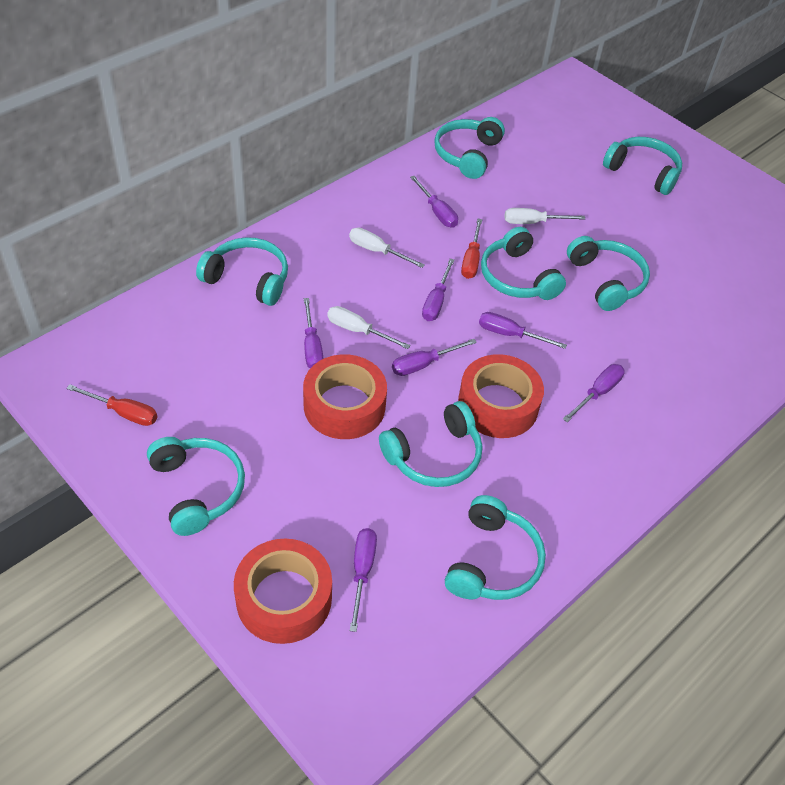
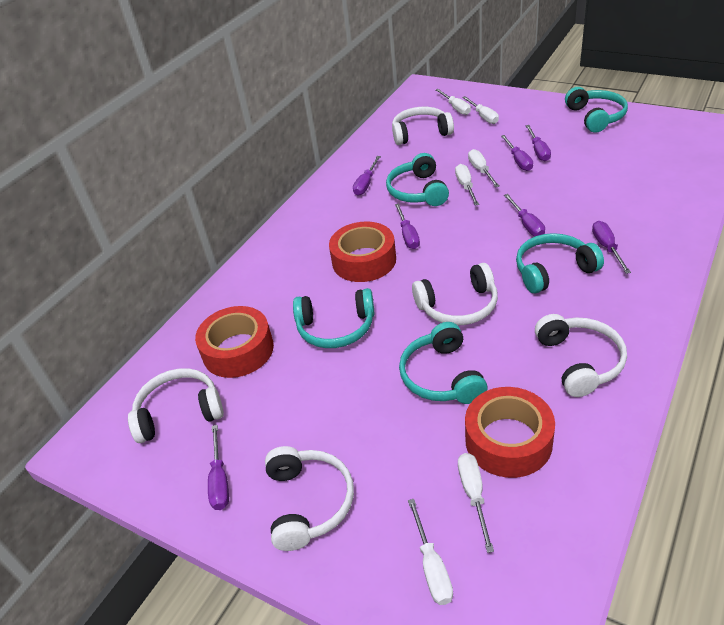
red screwdriver: 2 -> 0
turquoise headphones: 8 -> 5
white headphones: 0 -> 5
white screwdriver: 3 -> 6

